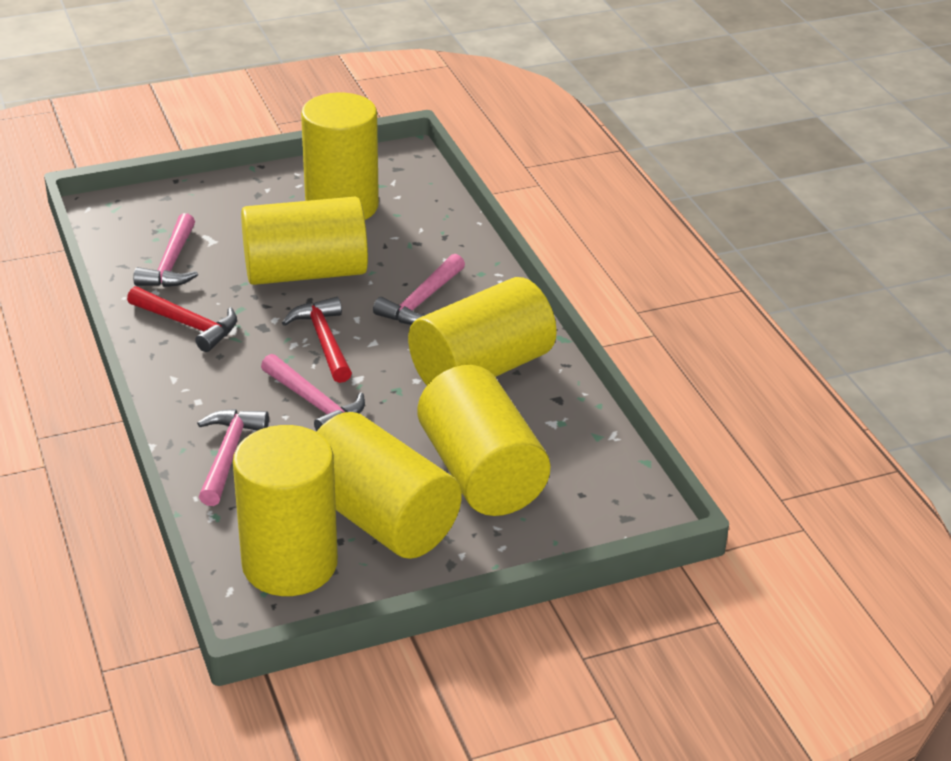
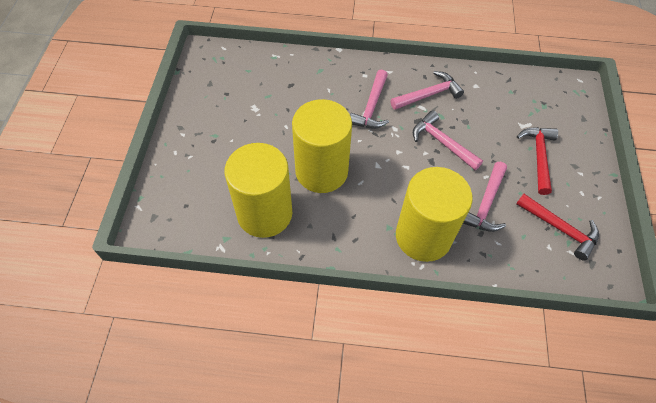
yellow cylinder: 6 -> 3

